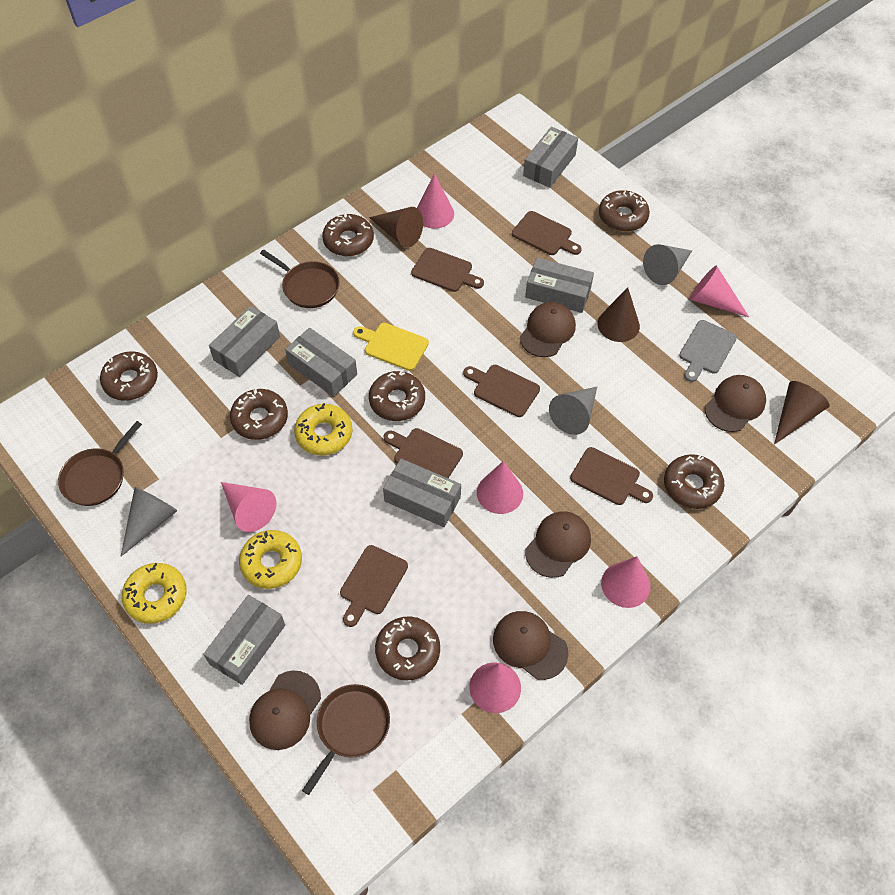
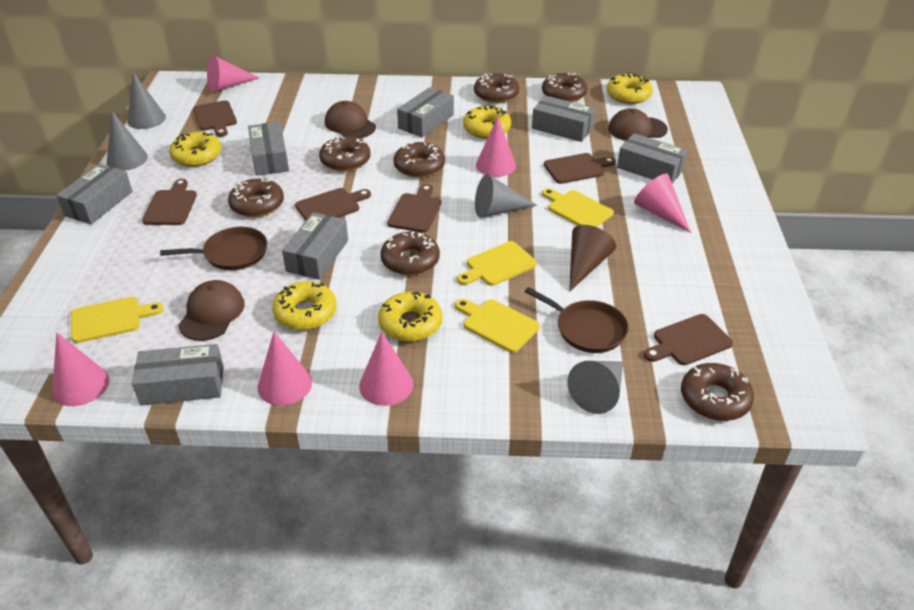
brown cap: 5 -> 3
brown cone: 3 -> 1
brown pan: 3 -> 2
grey box: 6 -> 7
grey cone: 3 -> 4
grey cutting board: 1 -> 0
yellow cutting board: 1 -> 4
yellow donut: 3 -> 5

